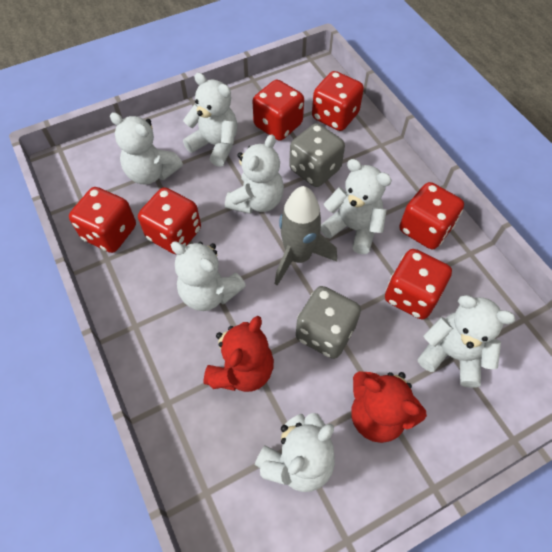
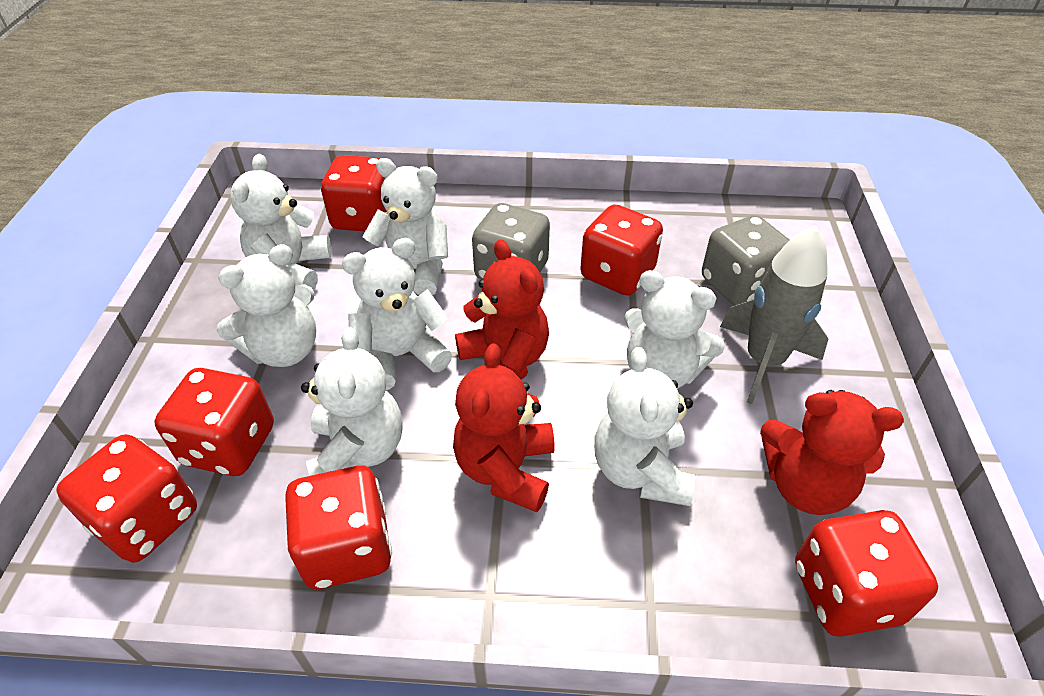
red teddy bear: 2 -> 3

